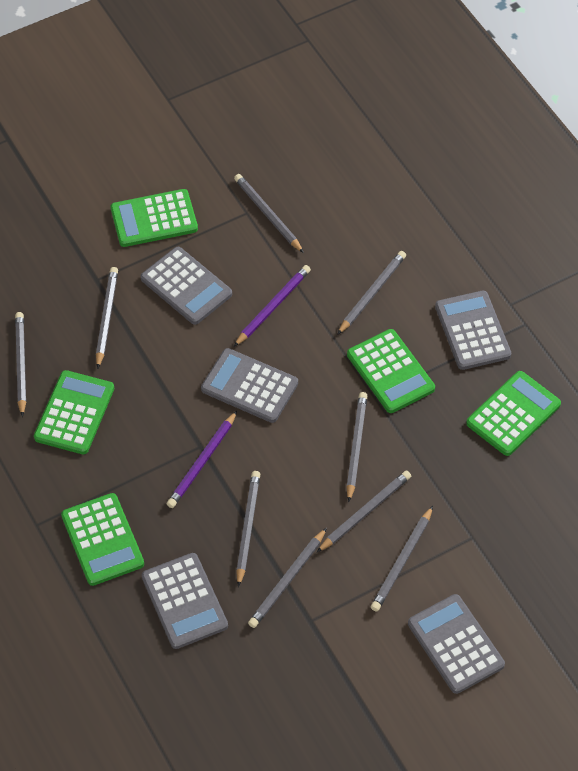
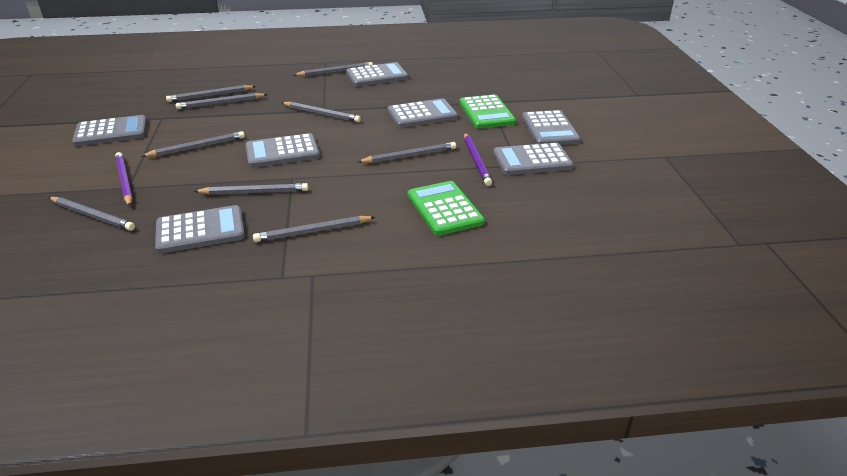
green calculator: 5 -> 2
grey calculator: 5 -> 7

